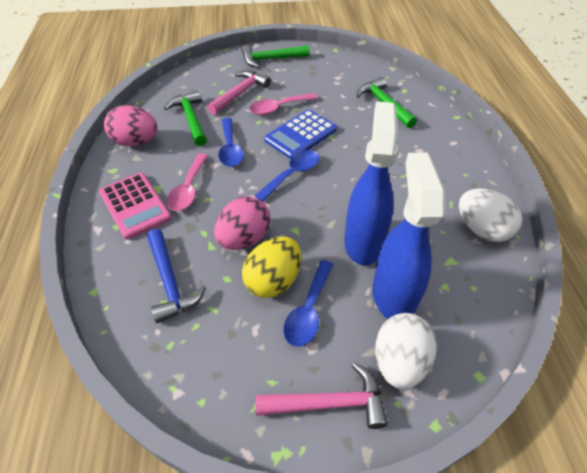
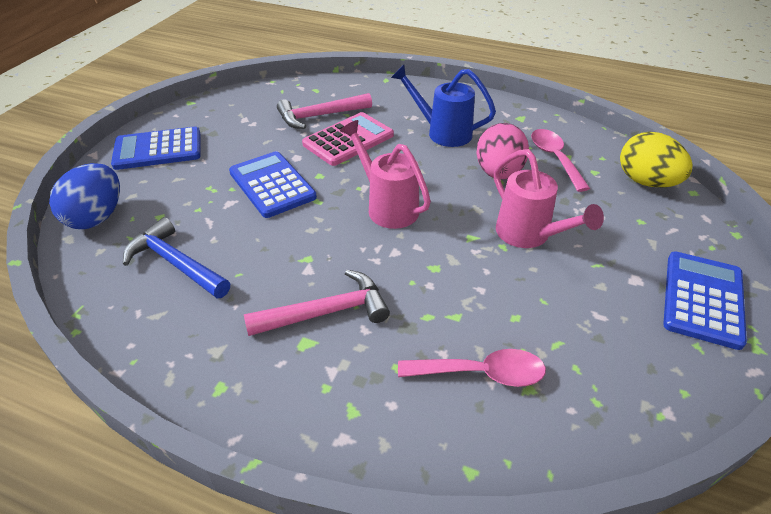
blue calculator: 1 -> 3
blue egg: 0 -> 1
blue spoon: 3 -> 0
blue spray bottle: 2 -> 0
blue watering can: 0 -> 1
green hammer: 3 -> 0
pink egg: 2 -> 1
pink watering can: 0 -> 2
white egg: 2 -> 0

